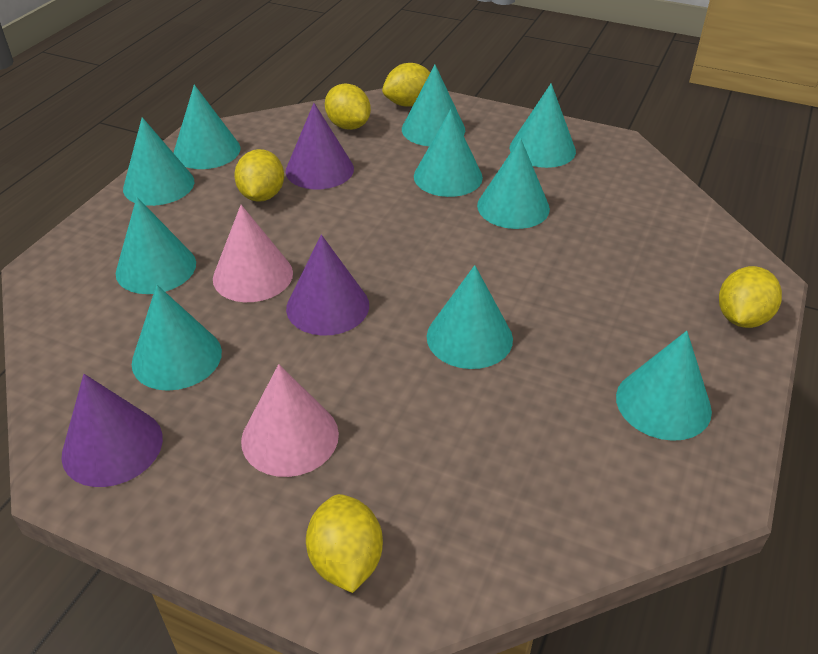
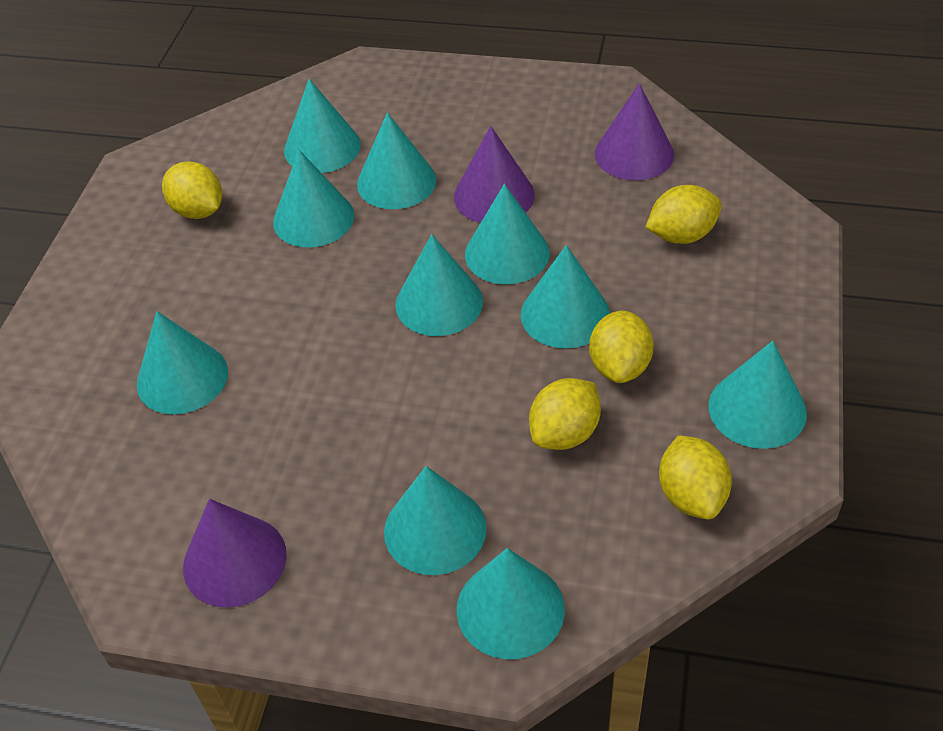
pink cone: 2 -> 0

